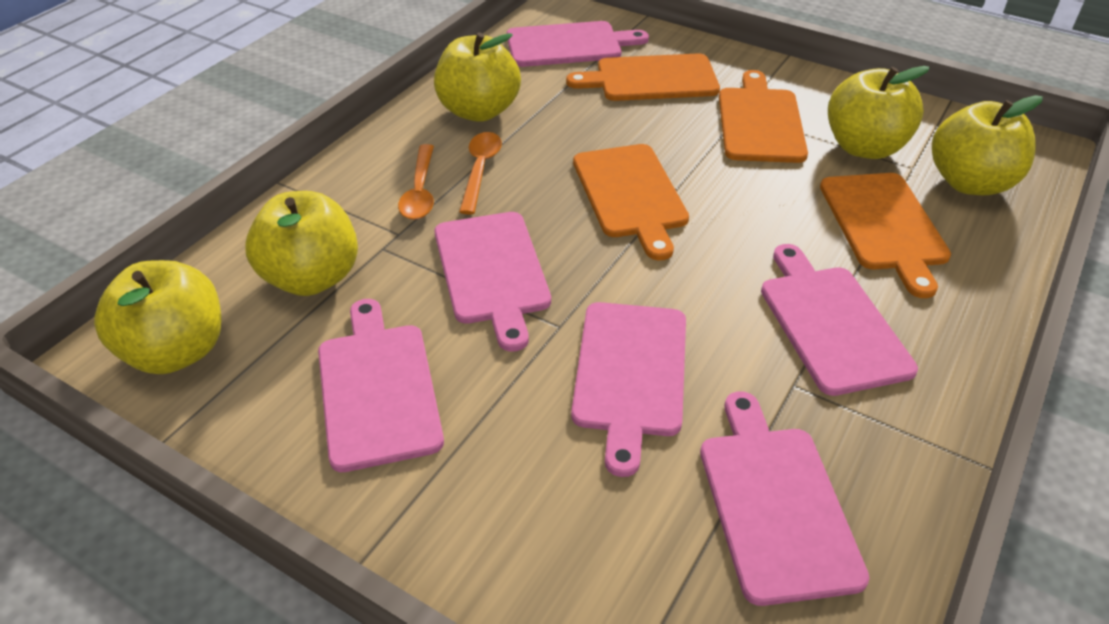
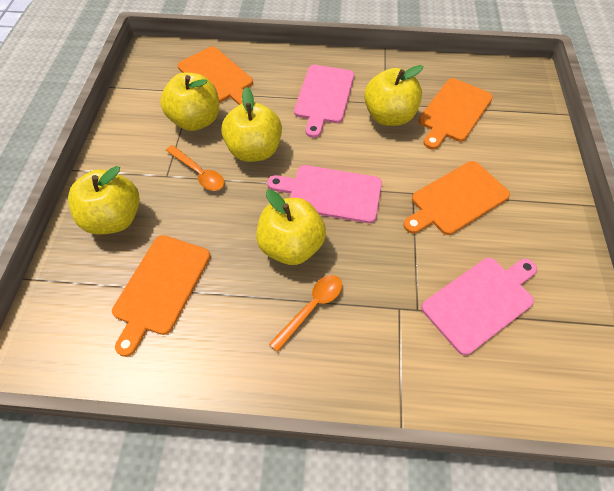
pink cutting board: 6 -> 3

